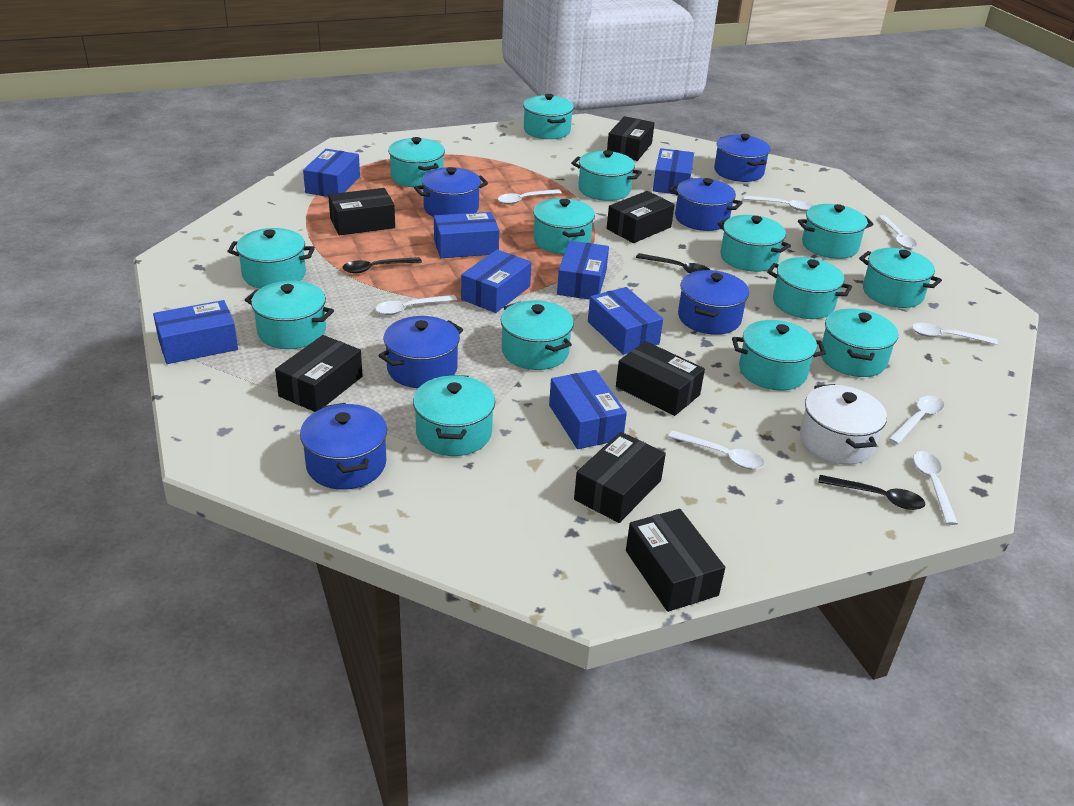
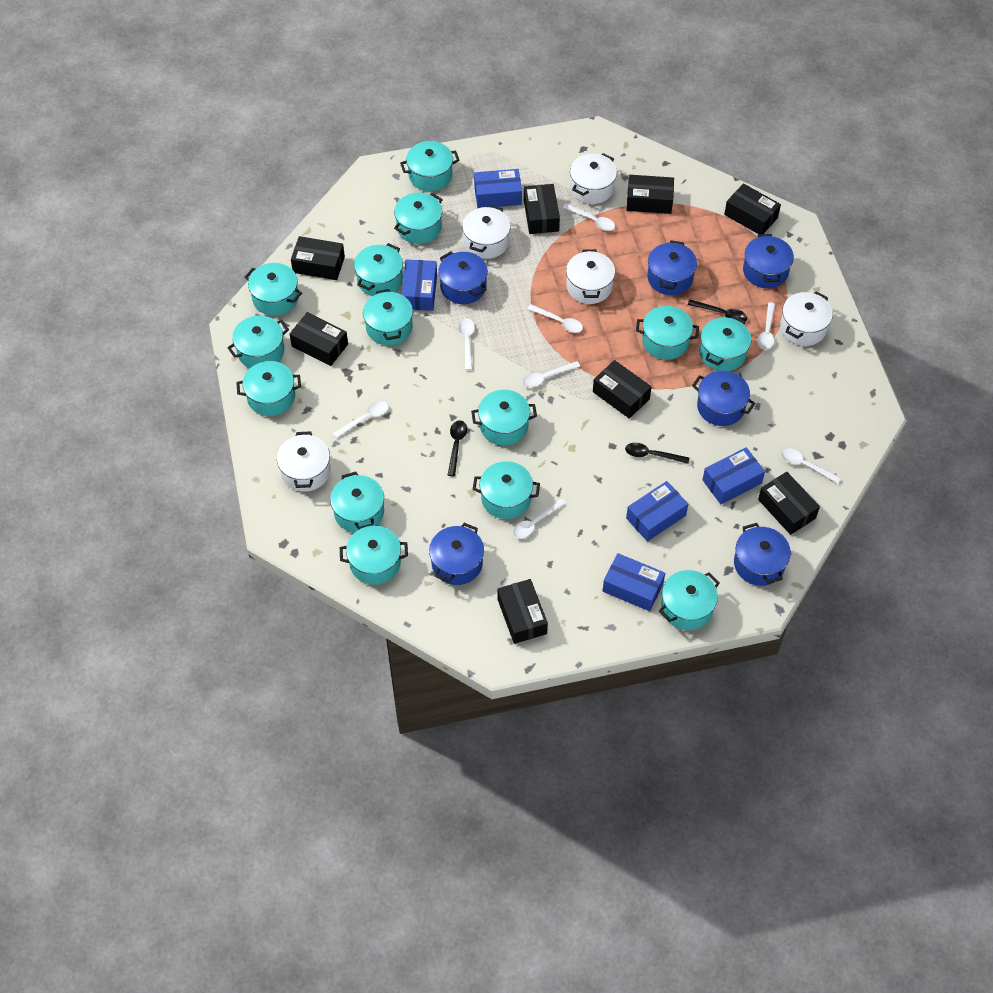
black box: 7 -> 8
blue box: 8 -> 5
white pot: 1 -> 5

